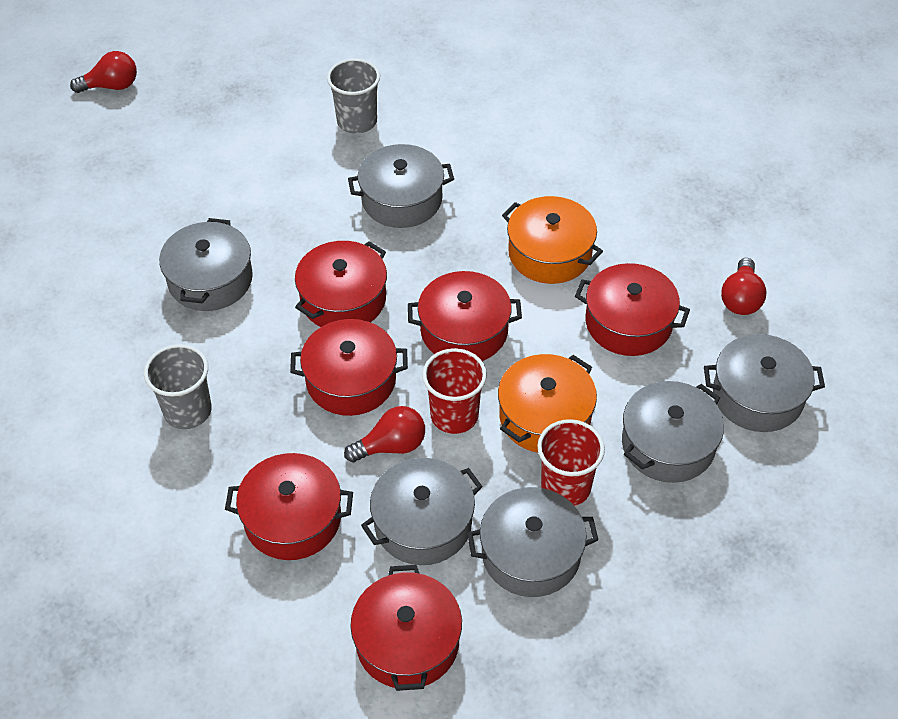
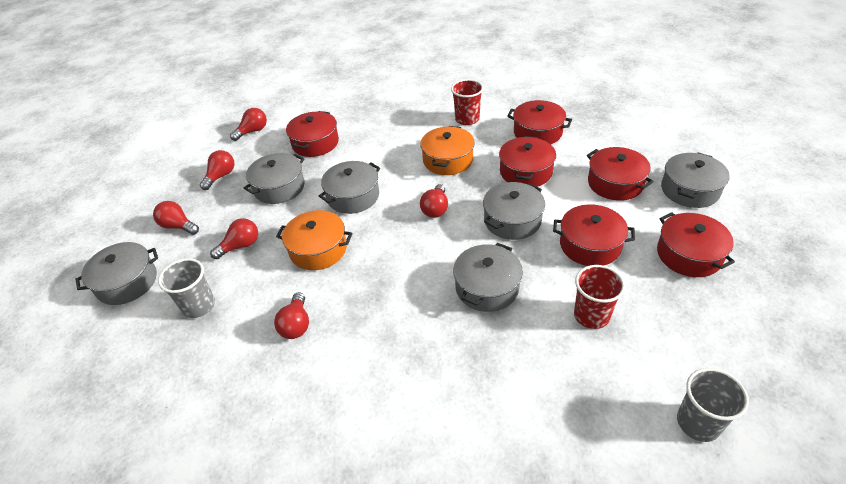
red light bulb: 3 -> 6

